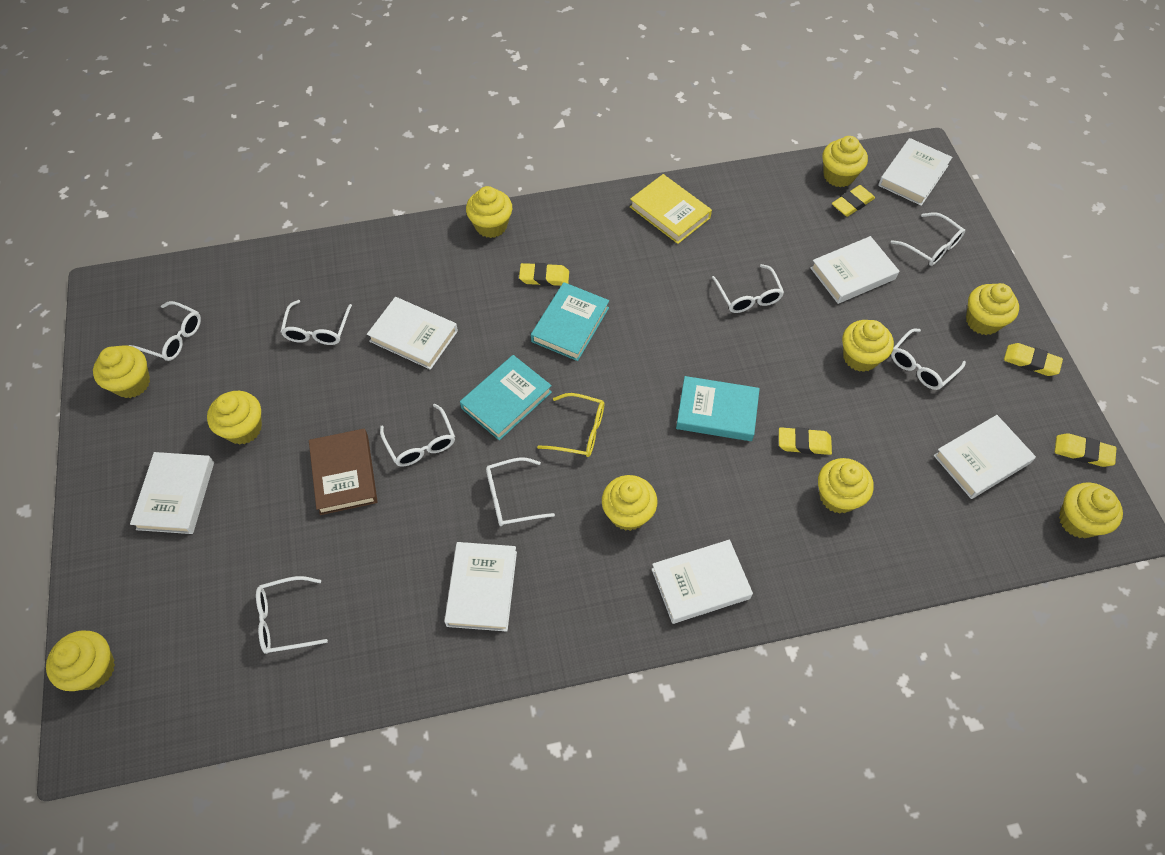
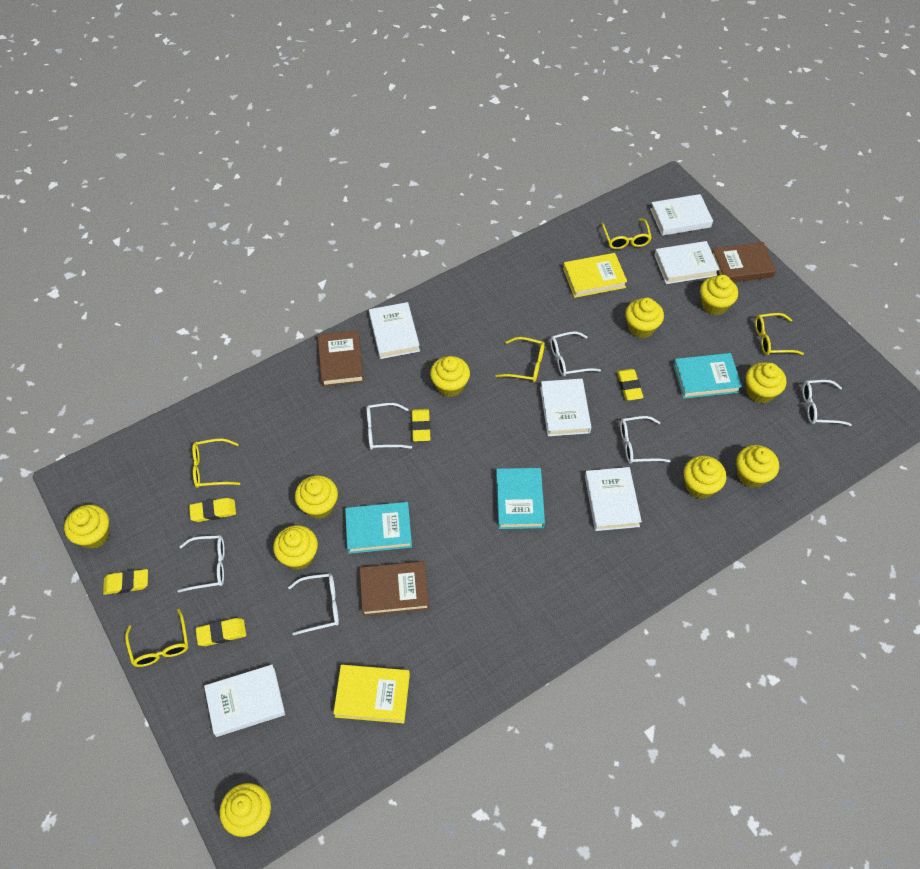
brown book: 1 -> 3
white book: 7 -> 6
white glasses: 8 -> 6
yellow book: 1 -> 2
yellow glasses: 1 -> 5

